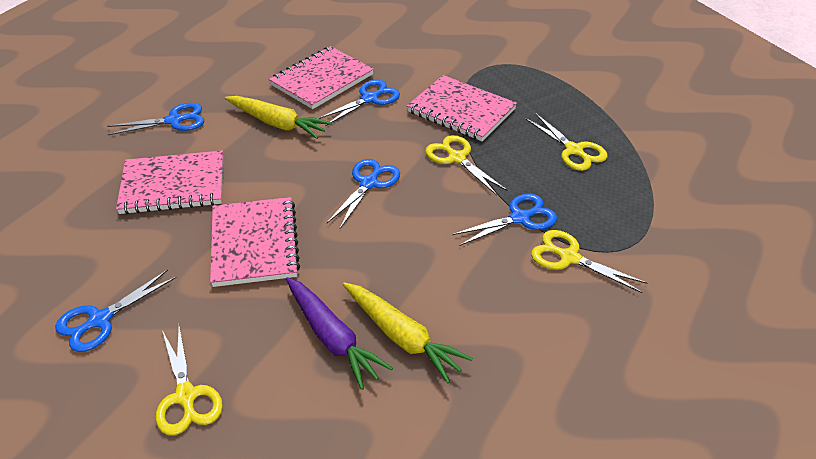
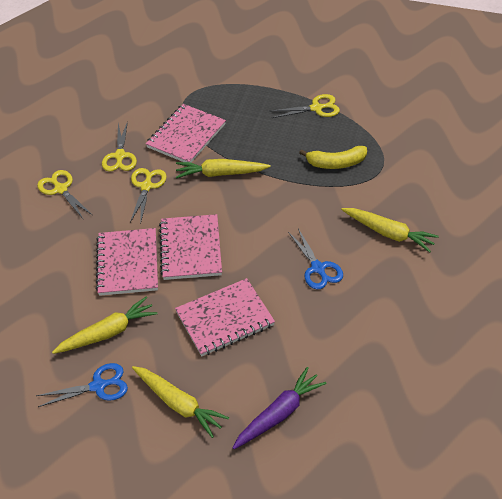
blue scissors: 5 -> 2
yellow banana: 0 -> 1
yellow carrot: 2 -> 4

